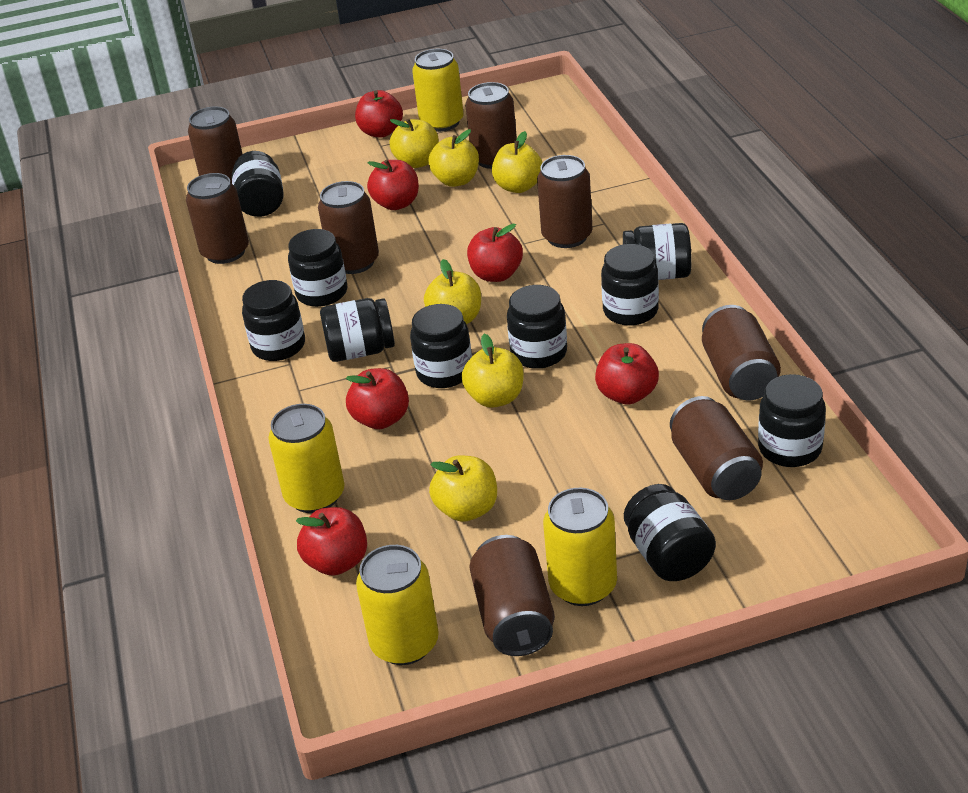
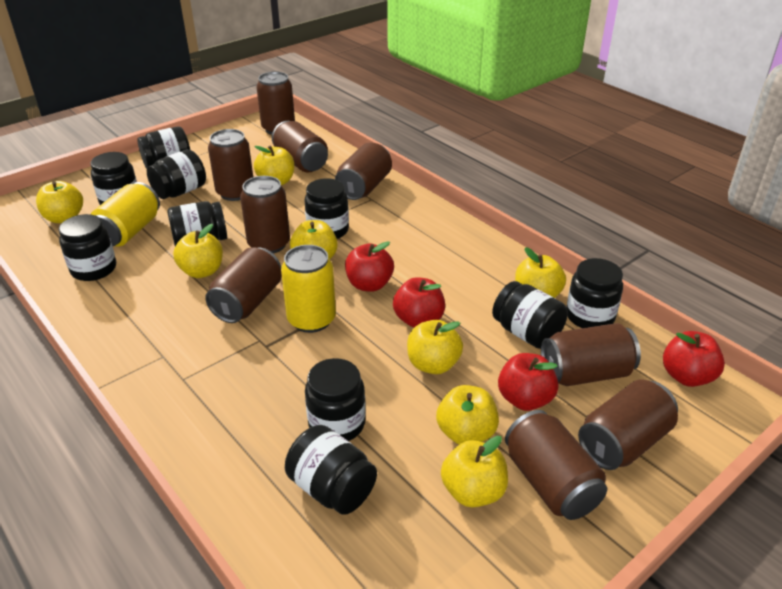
brown can: 8 -> 9
red apple: 6 -> 4
yellow apple: 6 -> 8
yellow can: 4 -> 2

